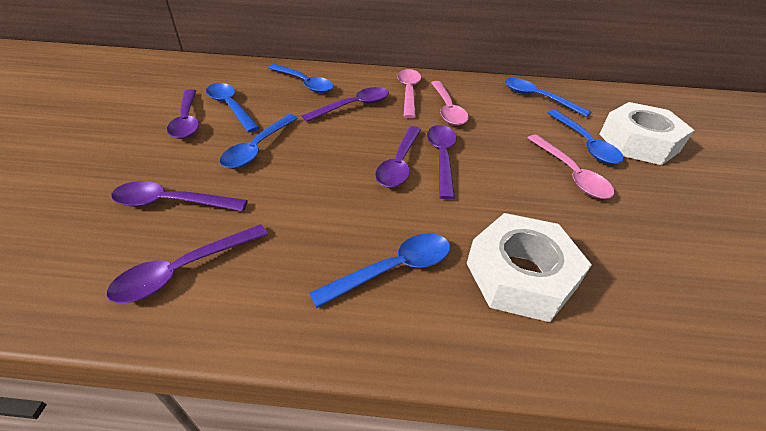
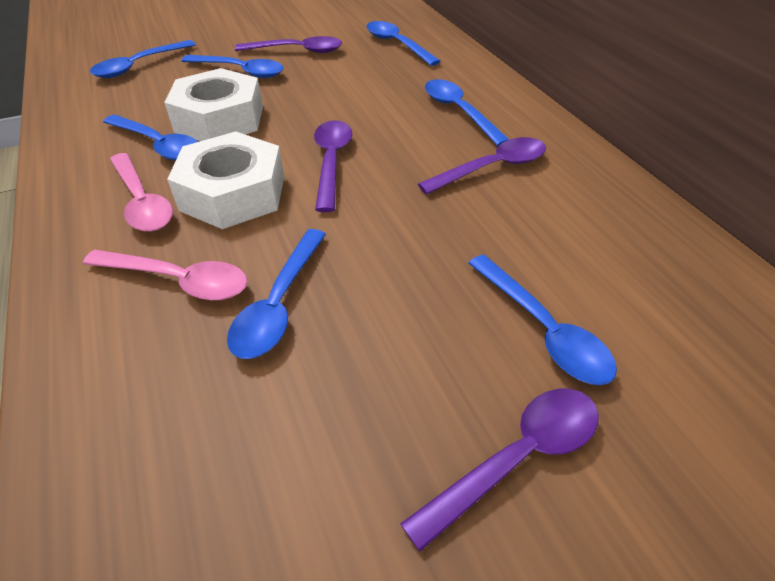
blue spoon: 6 -> 7
pink spoon: 3 -> 2
purple spoon: 6 -> 4

